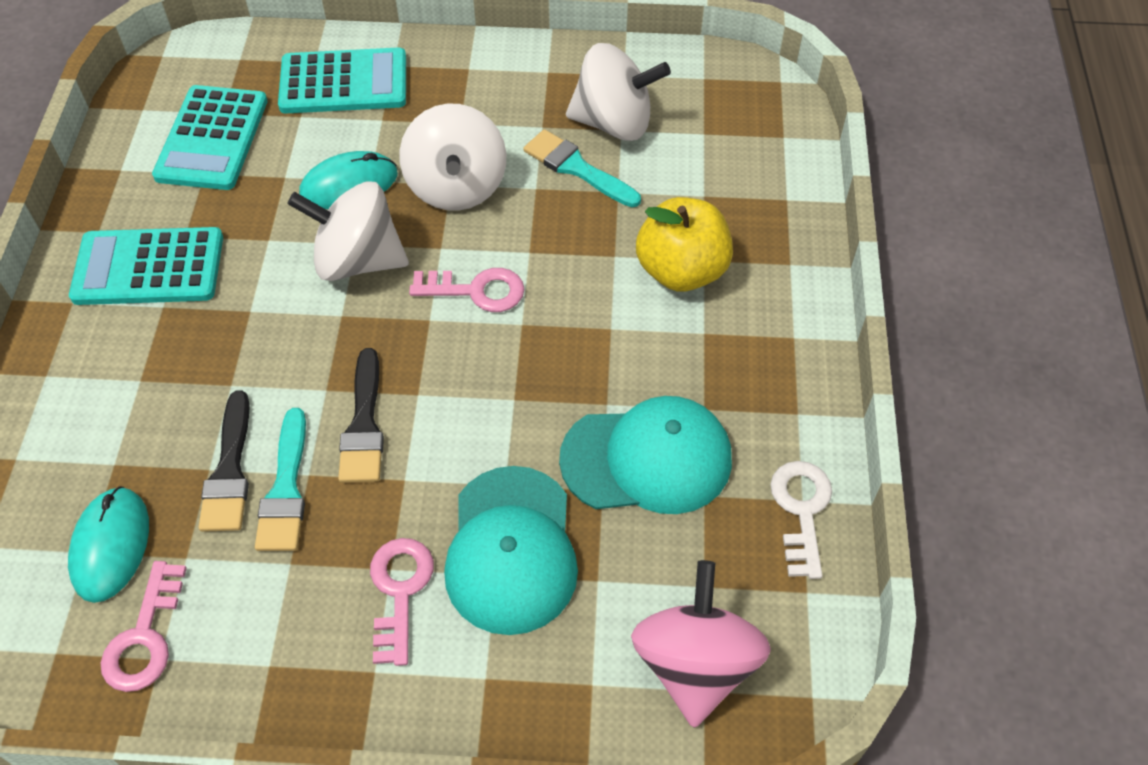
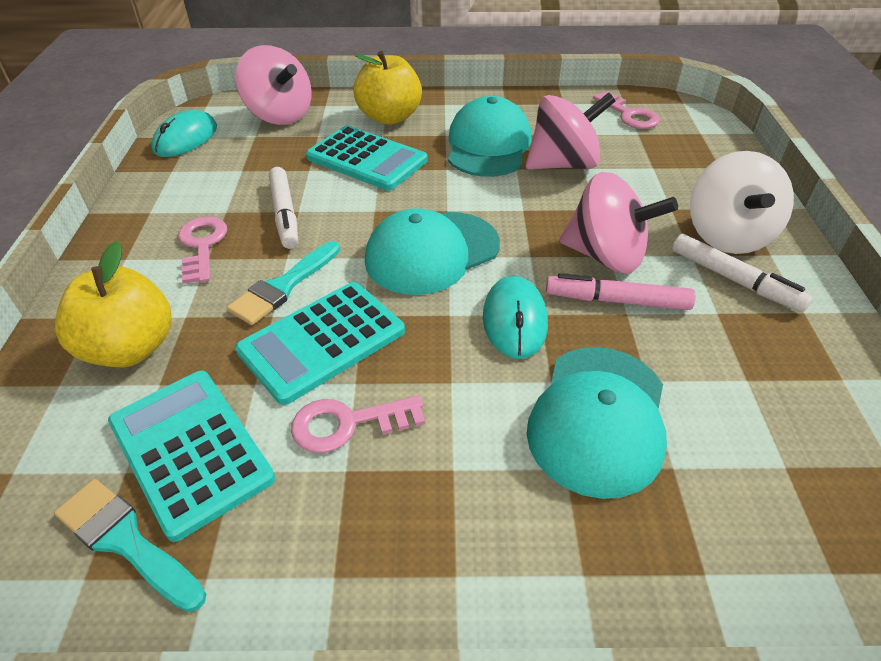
black brush: 2 -> 0
pink marker: 0 -> 1
pink spinning top: 1 -> 3
turquoise cap: 2 -> 3
white key: 1 -> 0
white marker: 0 -> 2
white spinning top: 3 -> 1
yellow apple: 1 -> 2

